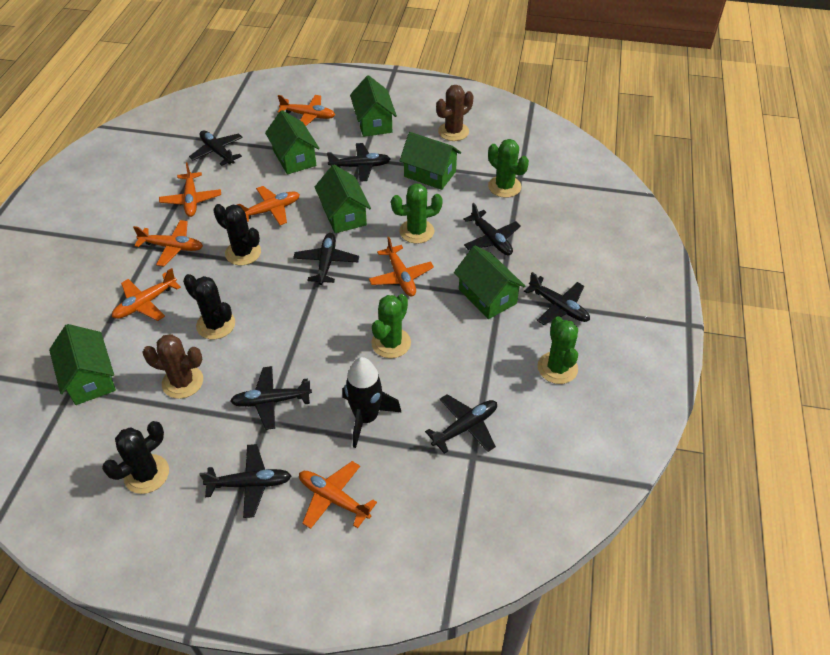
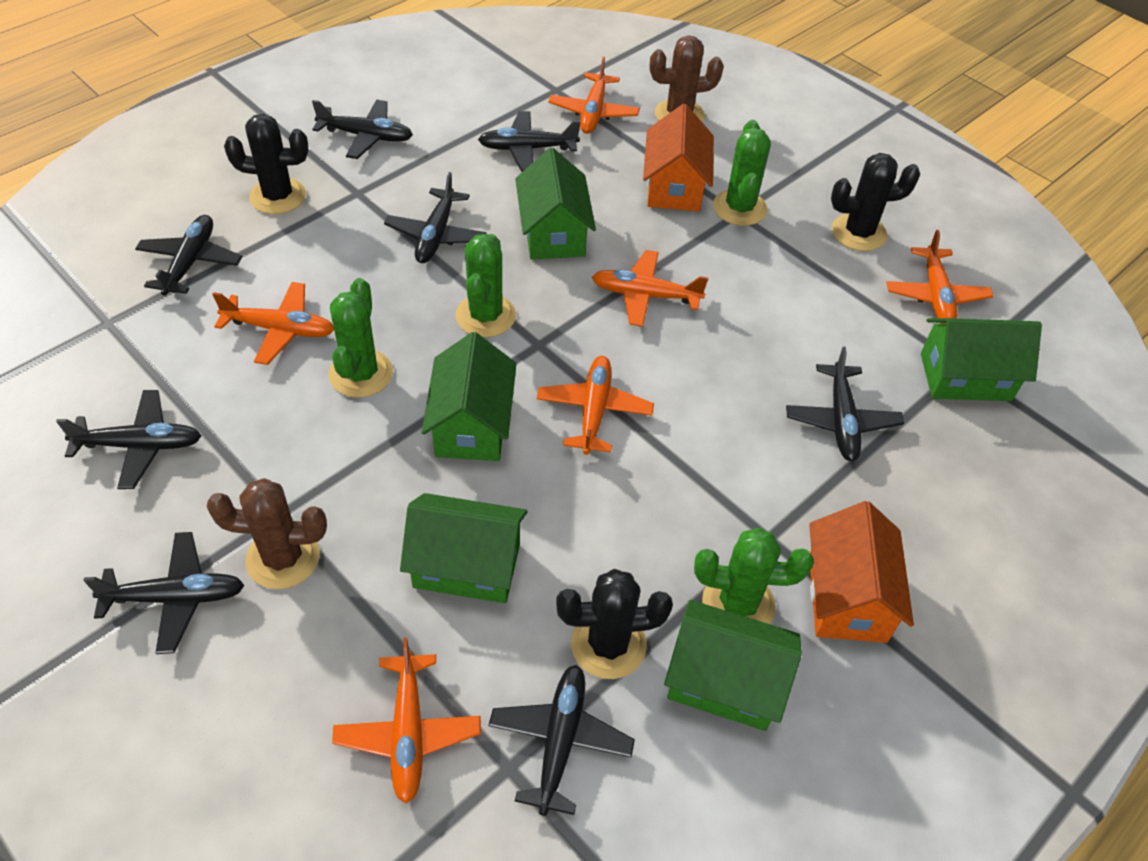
black rocket: 1 -> 0
green house: 6 -> 5
orange house: 0 -> 2
orange plane: 7 -> 6

